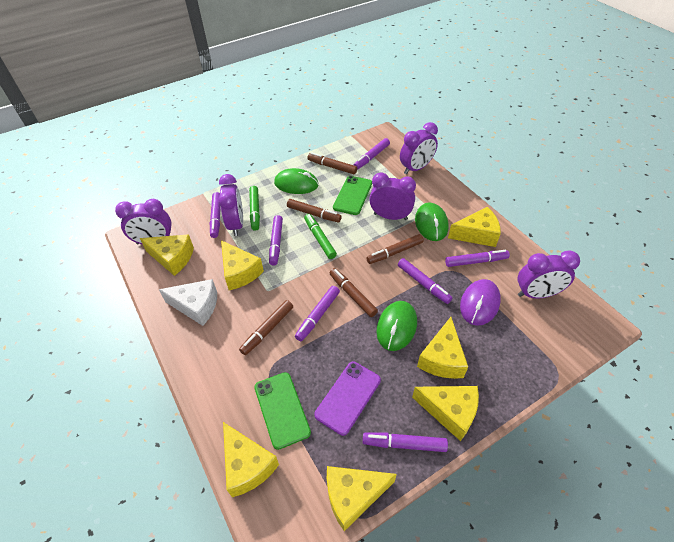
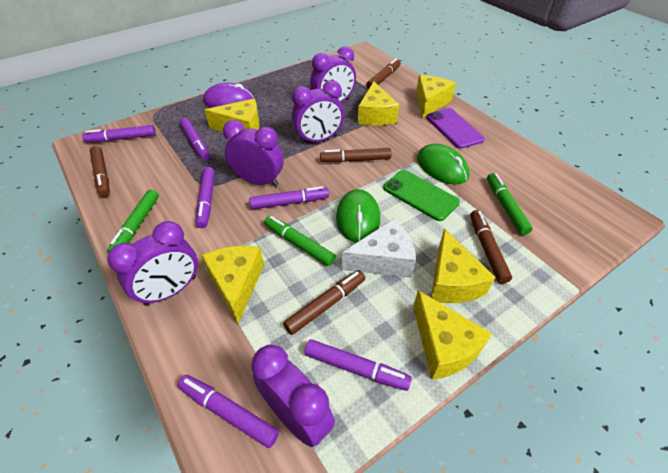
green marker: 2 -> 3
green mouse: 3 -> 2
green phone: 2 -> 1
purple marker: 7 -> 6
yellow cheese: 7 -> 6

